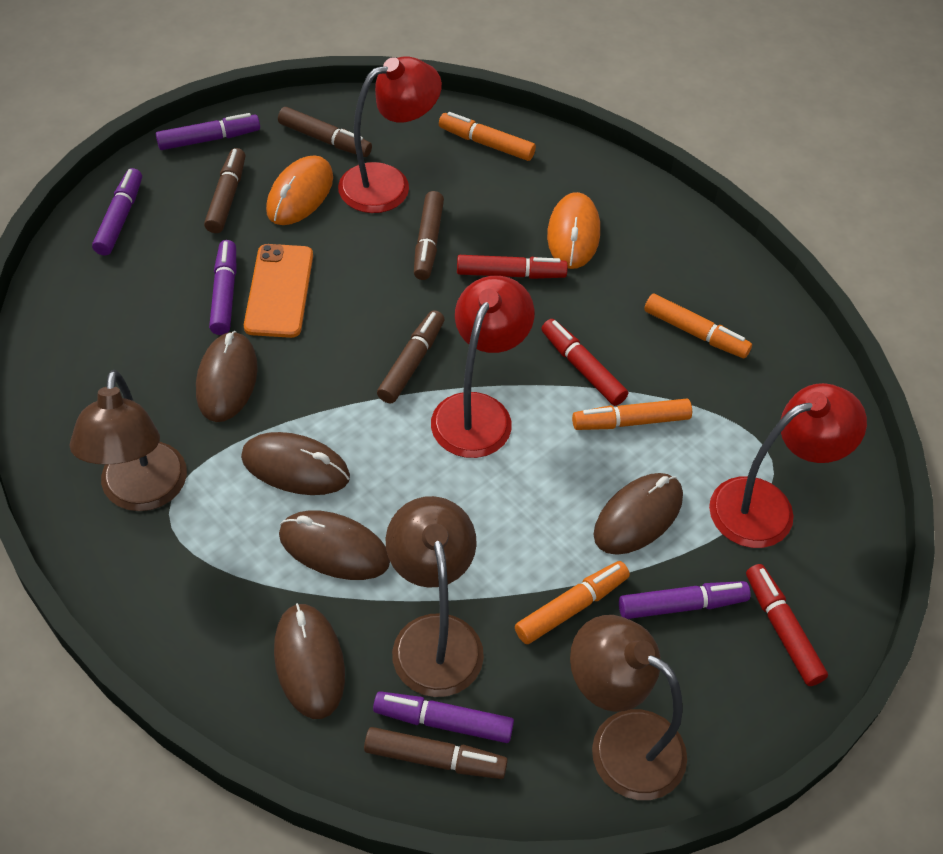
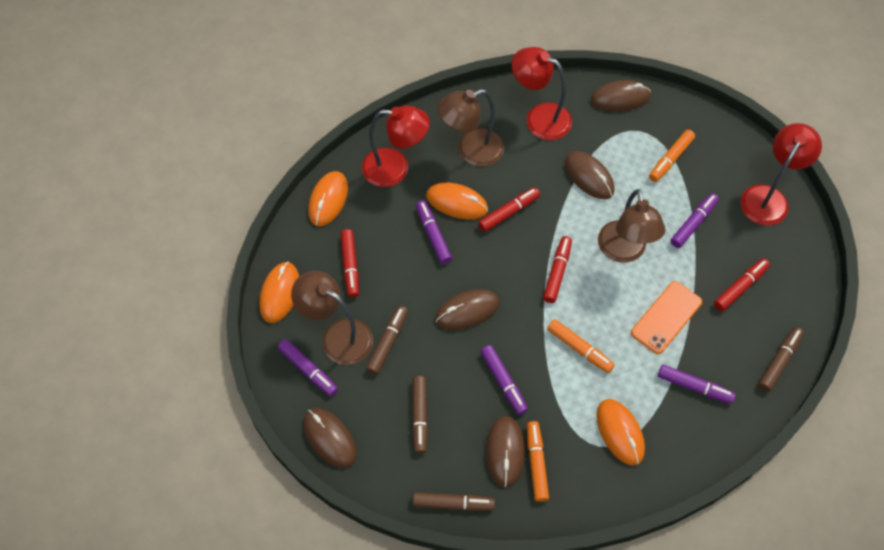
brown marker: 5 -> 4
orange marker: 4 -> 3
orange mouse: 2 -> 4
red marker: 3 -> 4

